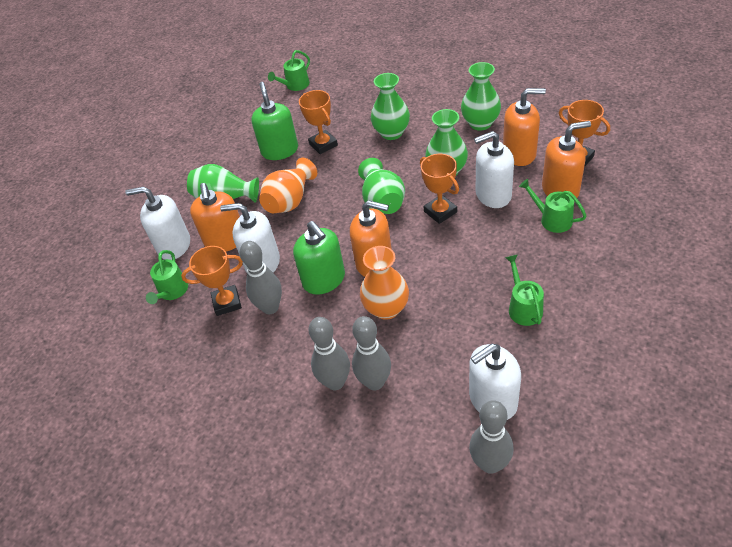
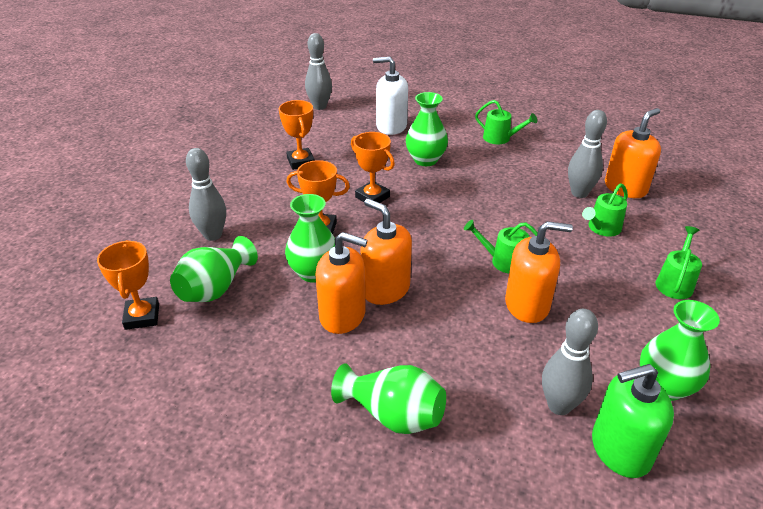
green soap dispenser: 2 -> 1
orange vase: 2 -> 0
white soap dispenser: 4 -> 1

